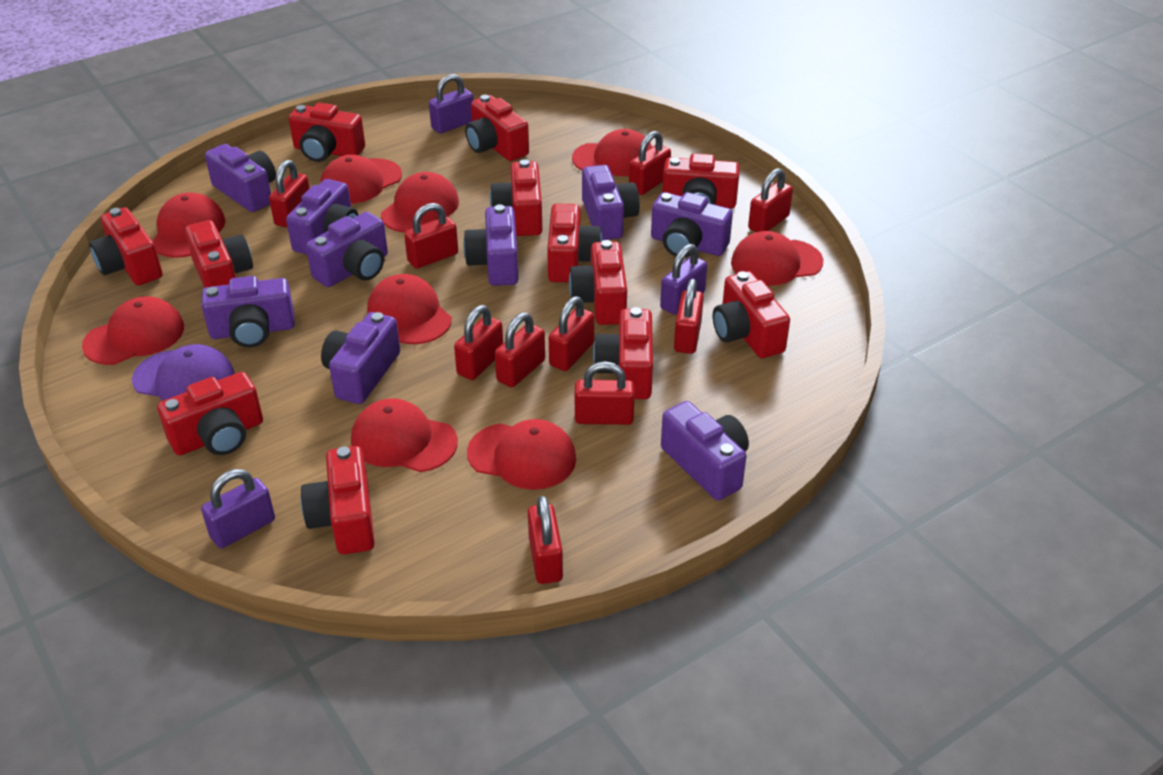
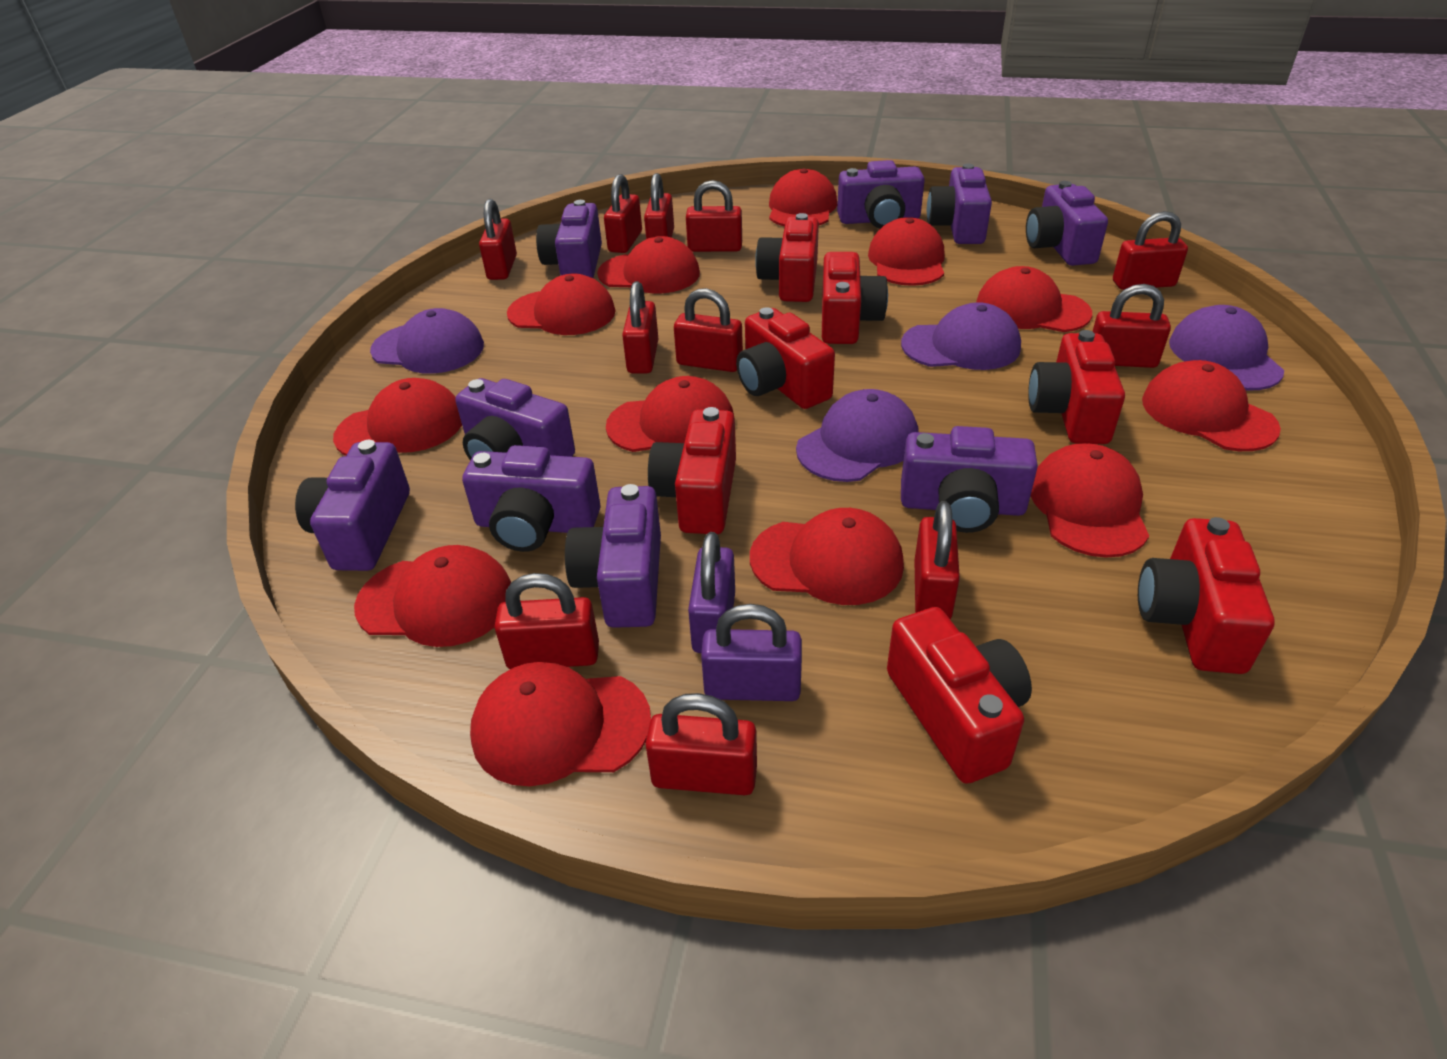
purple cap: 1 -> 4
purple padlock: 3 -> 2
red camera: 12 -> 7
red cap: 9 -> 12
red padlock: 10 -> 11

